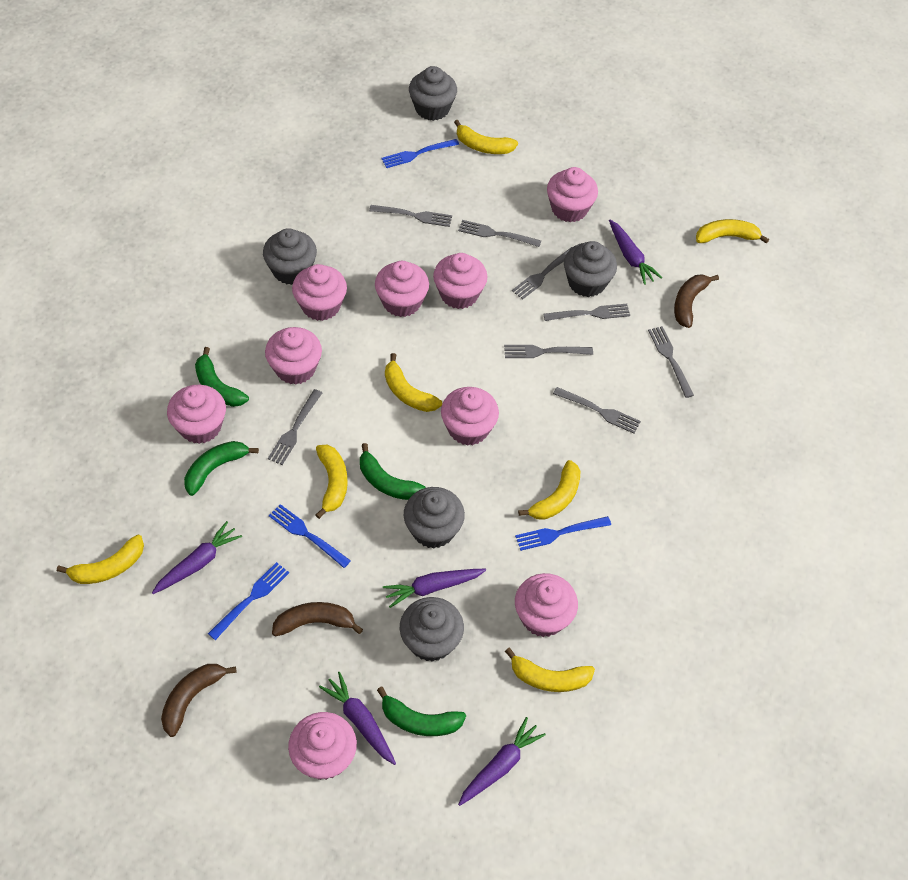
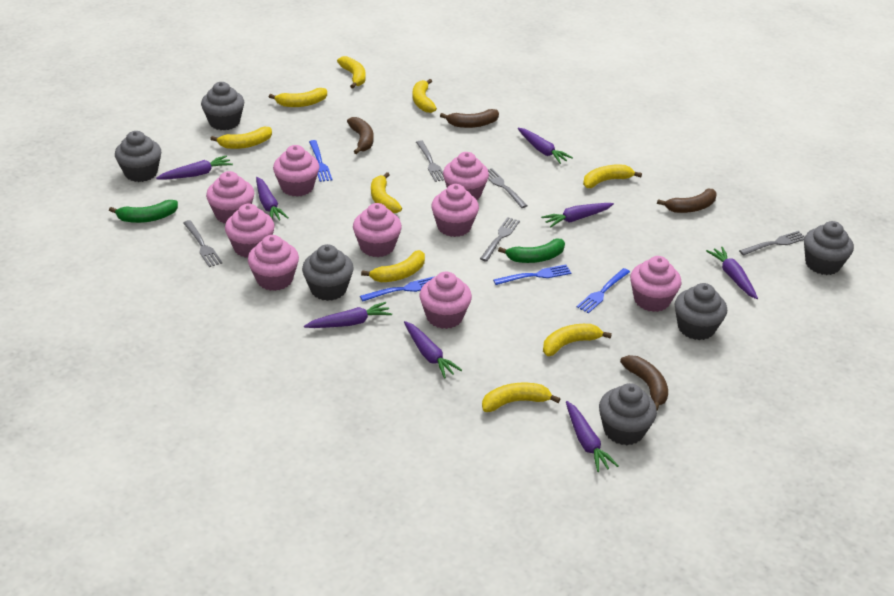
brown banana: 3 -> 4
green banana: 4 -> 2
grey cupcake: 5 -> 6
grey fork: 8 -> 5
purple carrot: 5 -> 8
yellow banana: 7 -> 9

